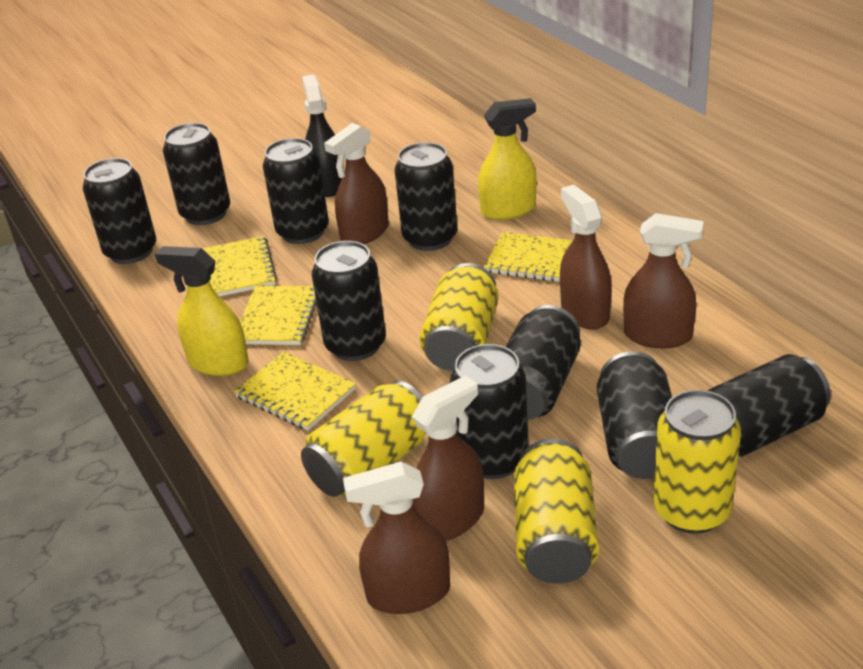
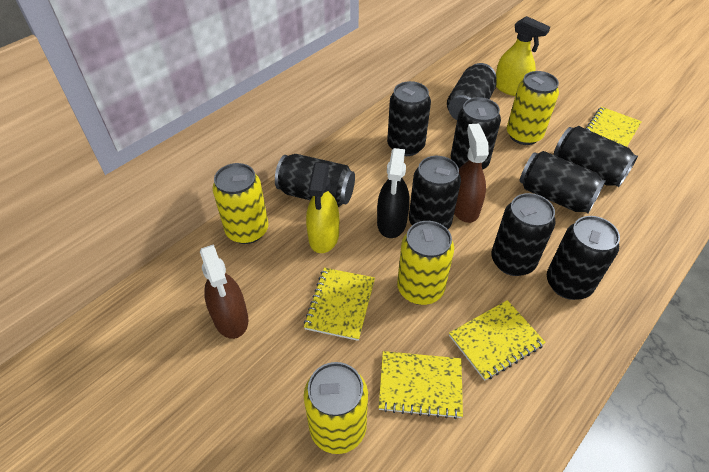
brown spray bottle: 5 -> 2

